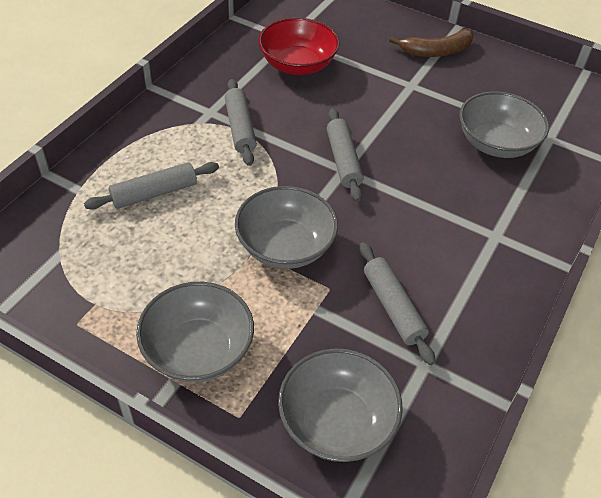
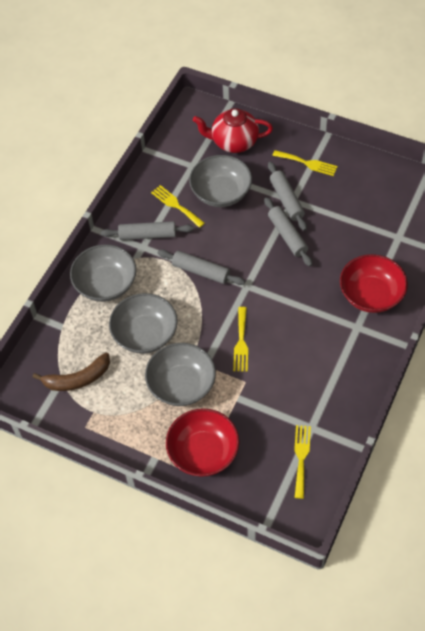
red bowl: 1 -> 2
red teapot: 0 -> 1
yellow fork: 0 -> 4

